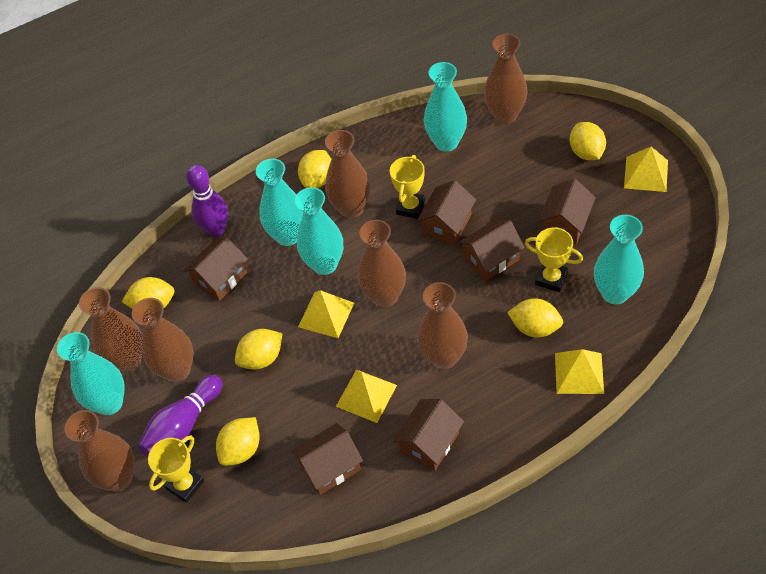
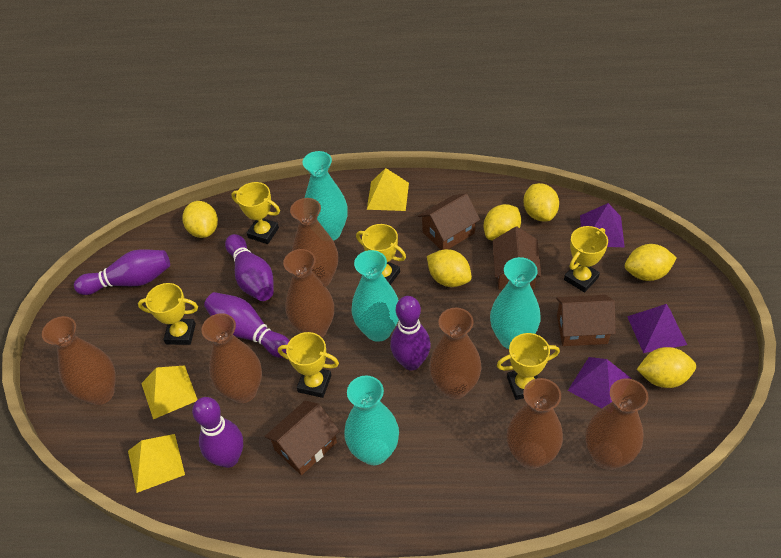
brown house: 6 -> 4
purple bowling pin: 2 -> 5
purple pyramid: 0 -> 3
turquoise vase: 5 -> 4
yellow pyramid: 4 -> 3
yellow trophy: 3 -> 6

